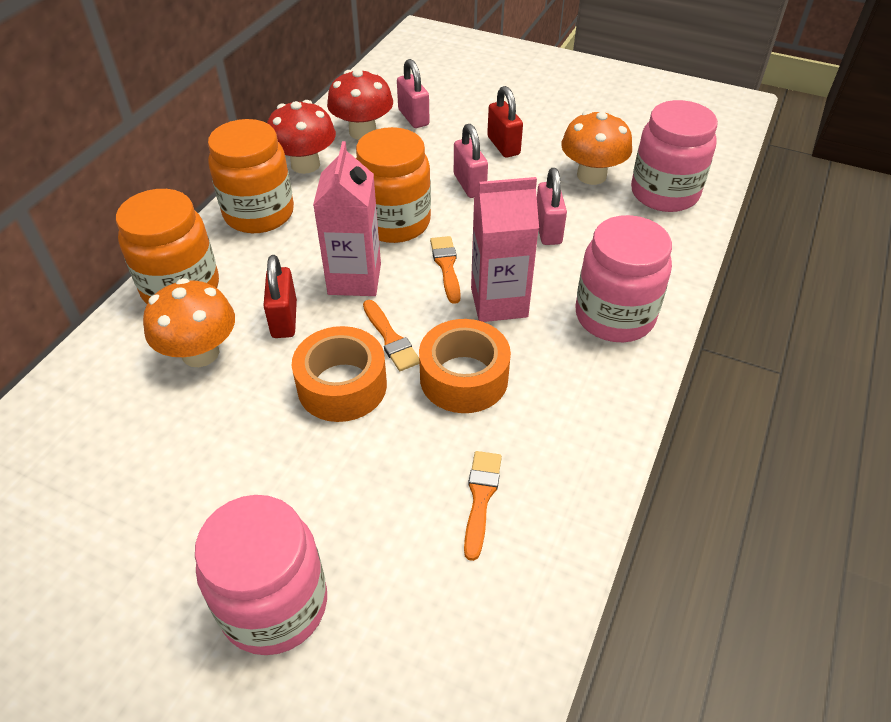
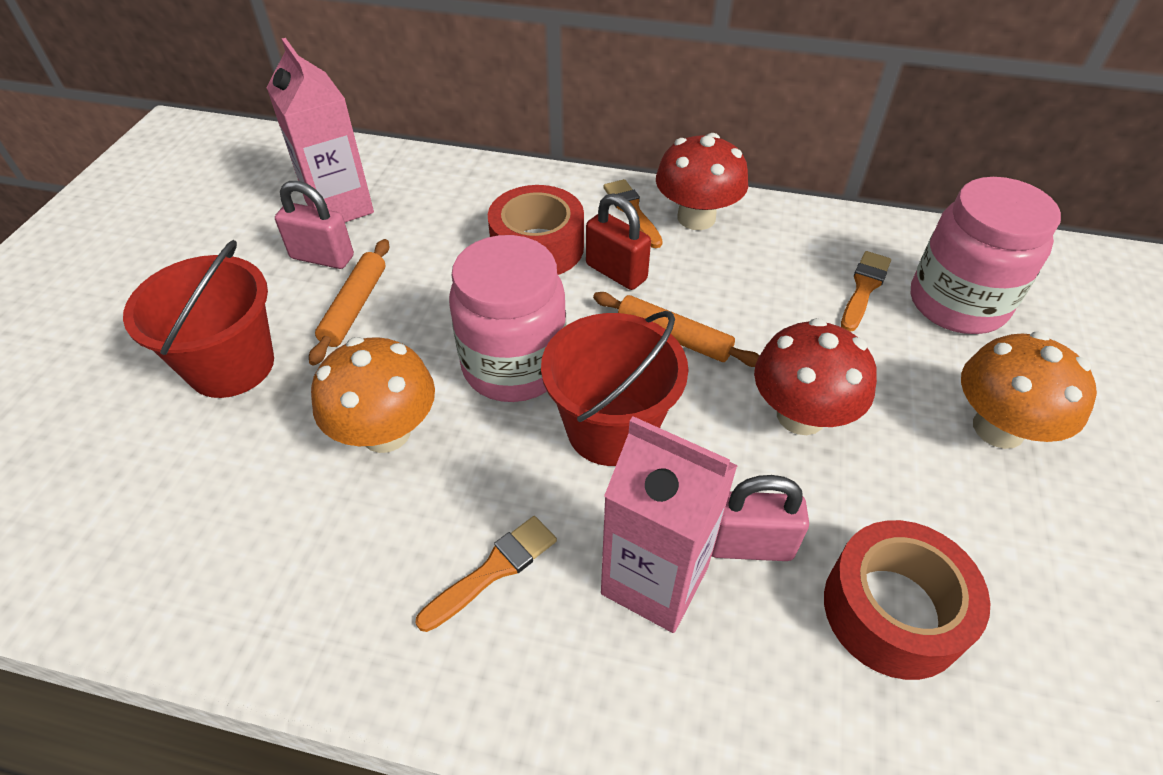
orange jar: 3 -> 0
orange rolling pin: 0 -> 2
orange tape: 2 -> 0
pink jar: 3 -> 2
pink padlock: 3 -> 2
red bucket: 0 -> 2
red padlock: 2 -> 1
red tape: 0 -> 2

